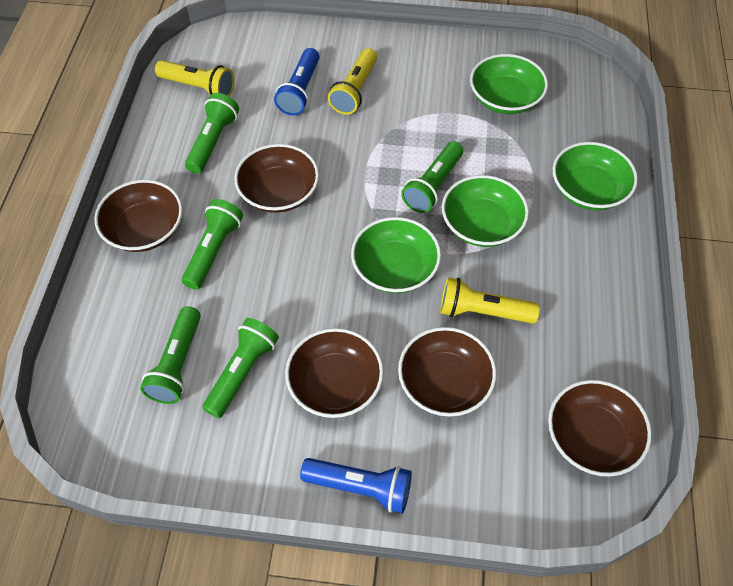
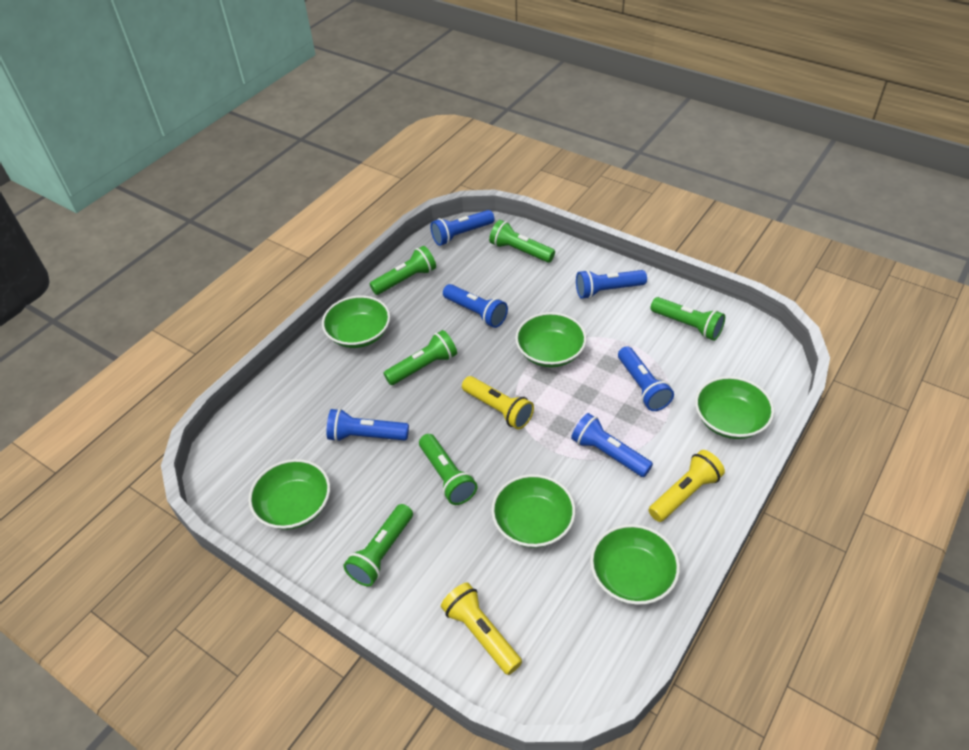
blue flashlight: 2 -> 6
brown bowl: 5 -> 0
green bowl: 4 -> 6
green flashlight: 5 -> 6

